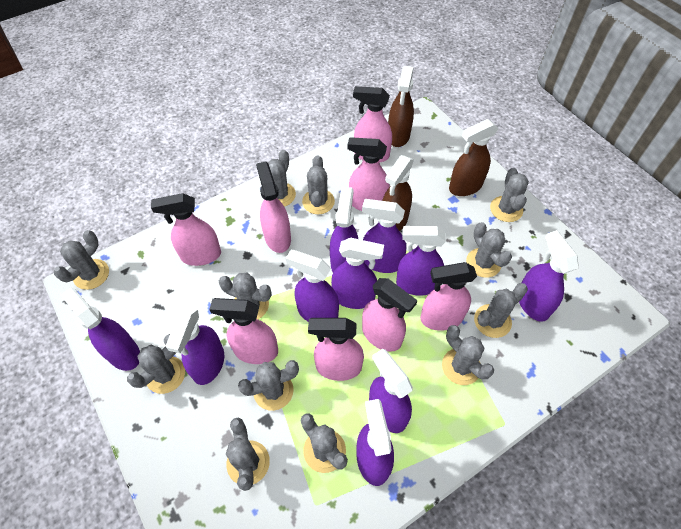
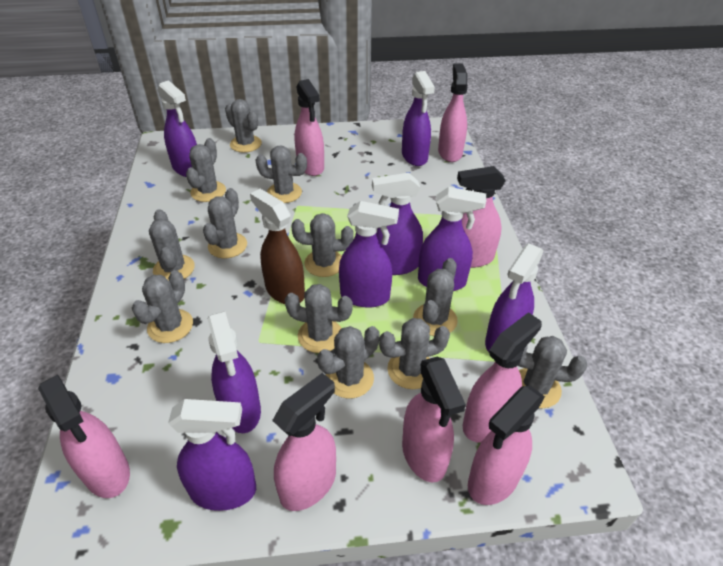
brown spray bottle: 3 -> 1
purple spray bottle: 10 -> 8

